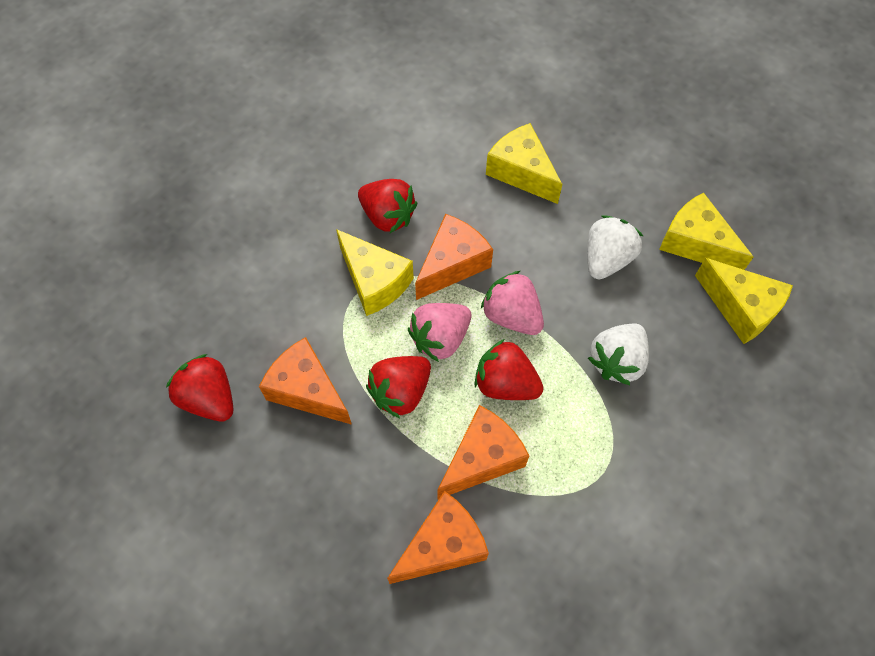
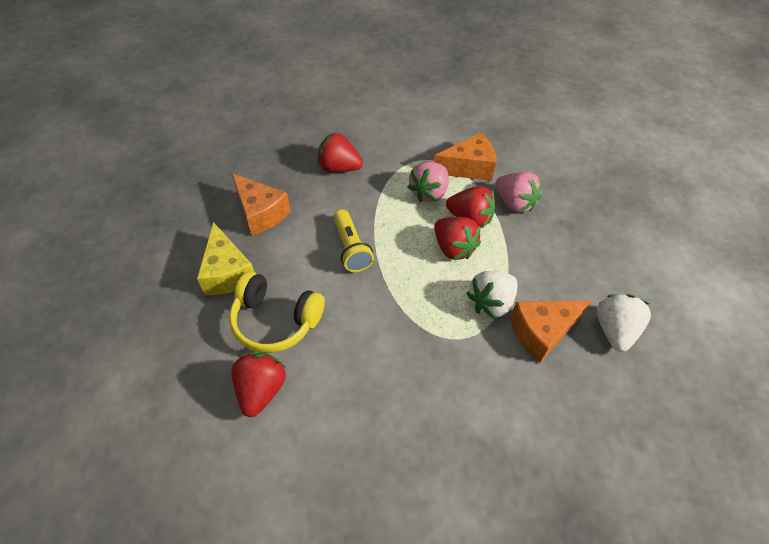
orange cheese: 4 -> 3
yellow cheese: 4 -> 1
yellow flashlight: 0 -> 1
yellow headphones: 0 -> 1

